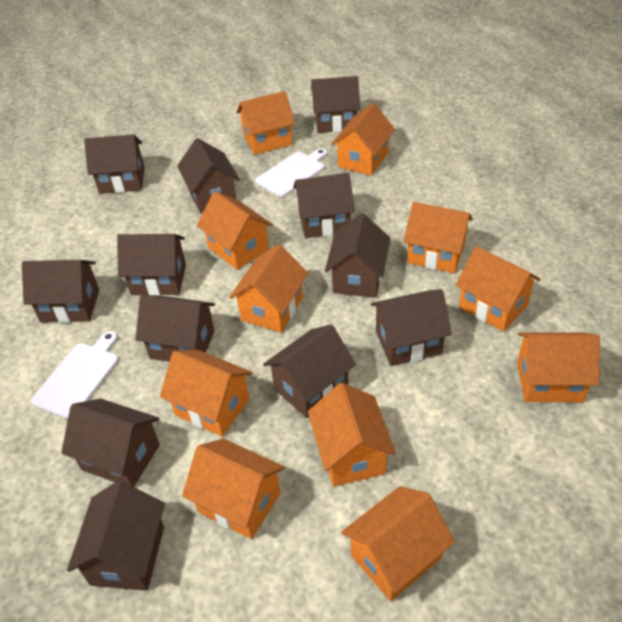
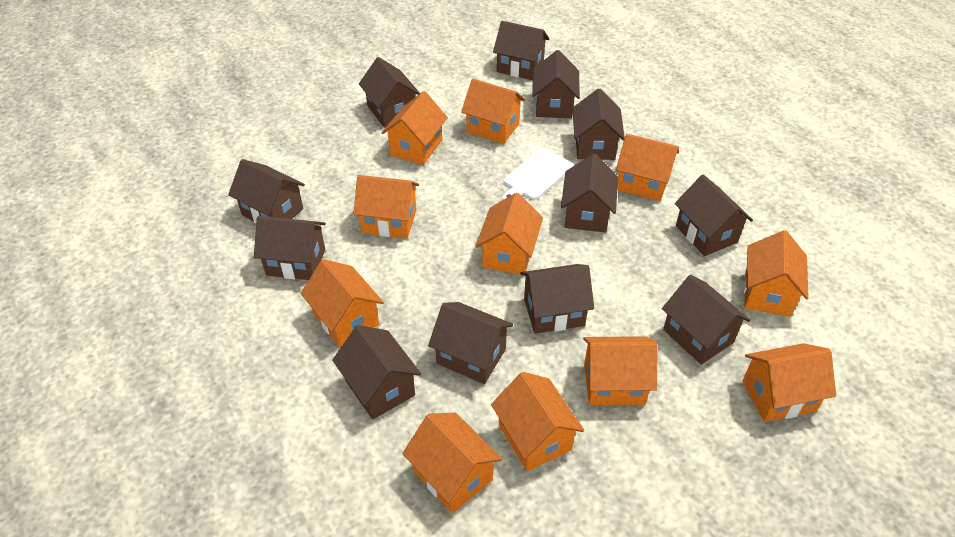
white cutting board: 2 -> 1

